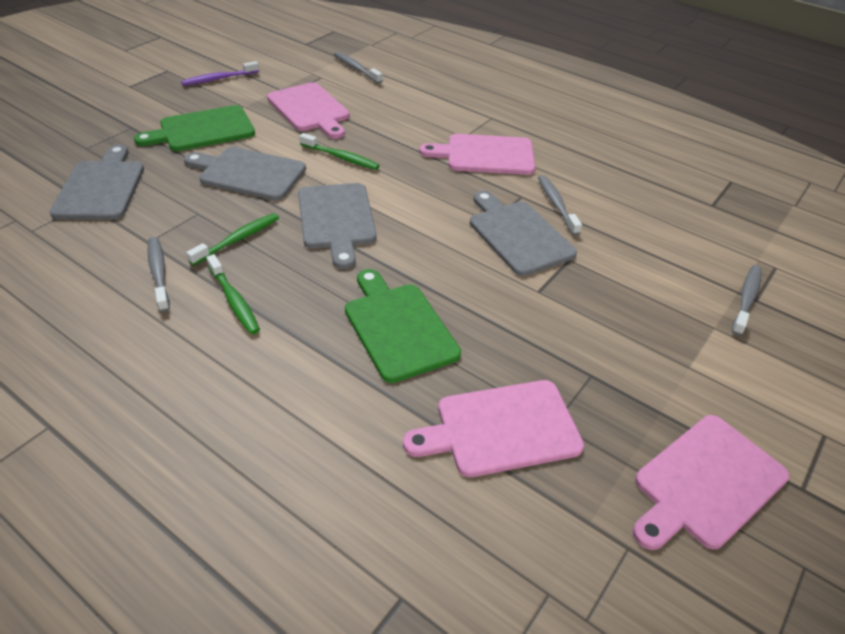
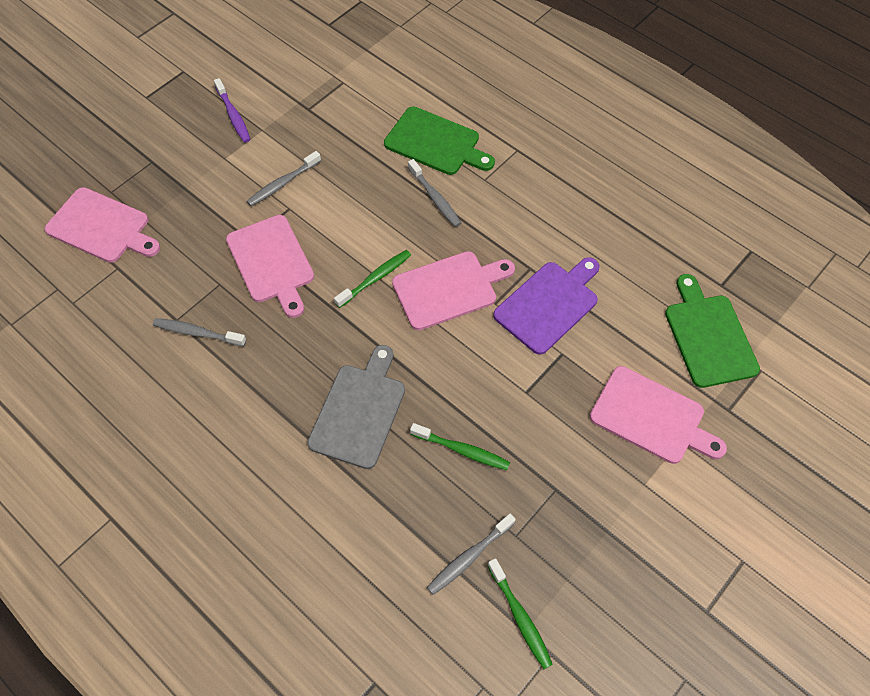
grey cutting board: 4 -> 1
purple cutting board: 0 -> 1

